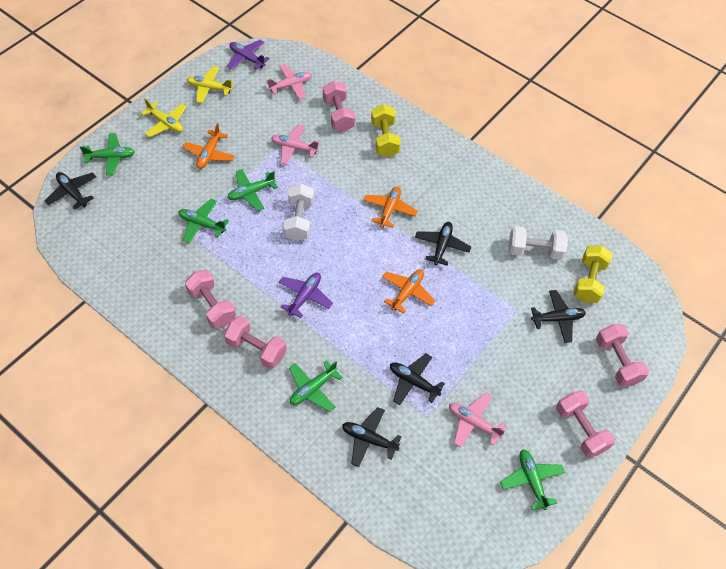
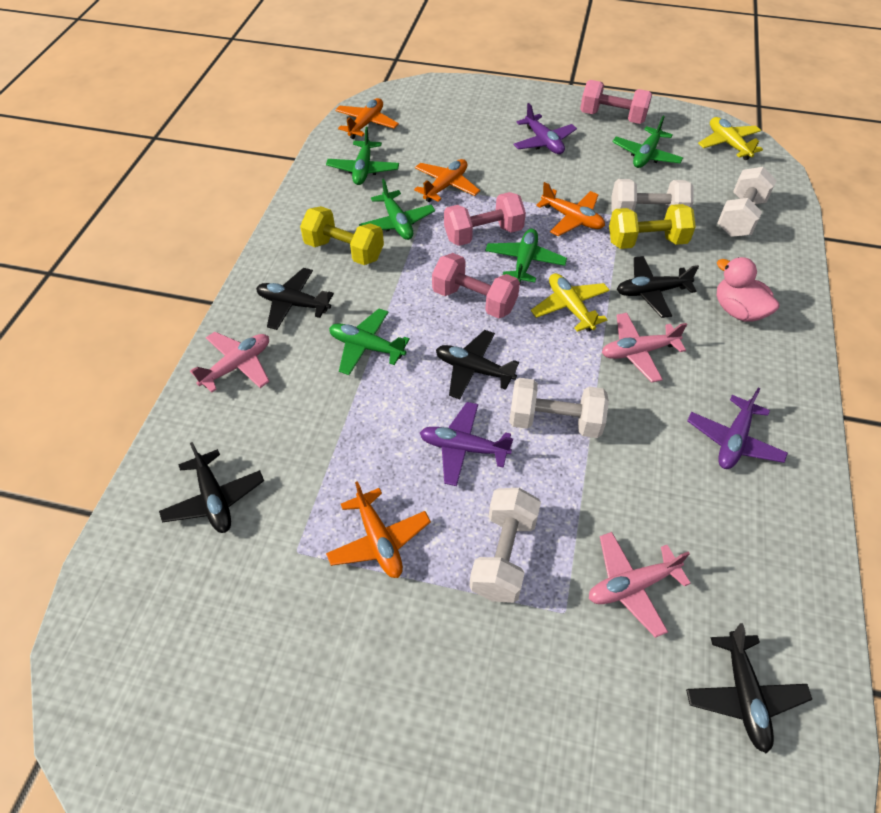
orange plane: 3 -> 4
pink duck: 0 -> 1
pink dumbbell: 5 -> 3
purple plane: 2 -> 3
white dumbbell: 2 -> 4

